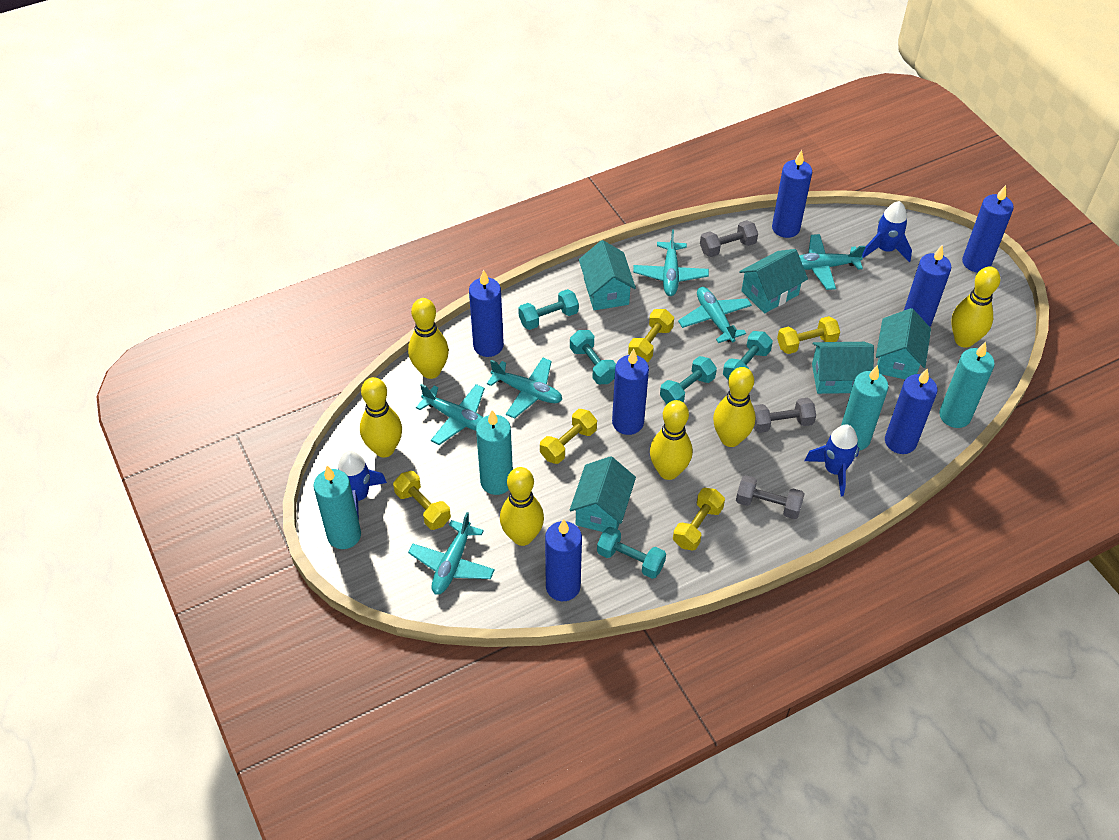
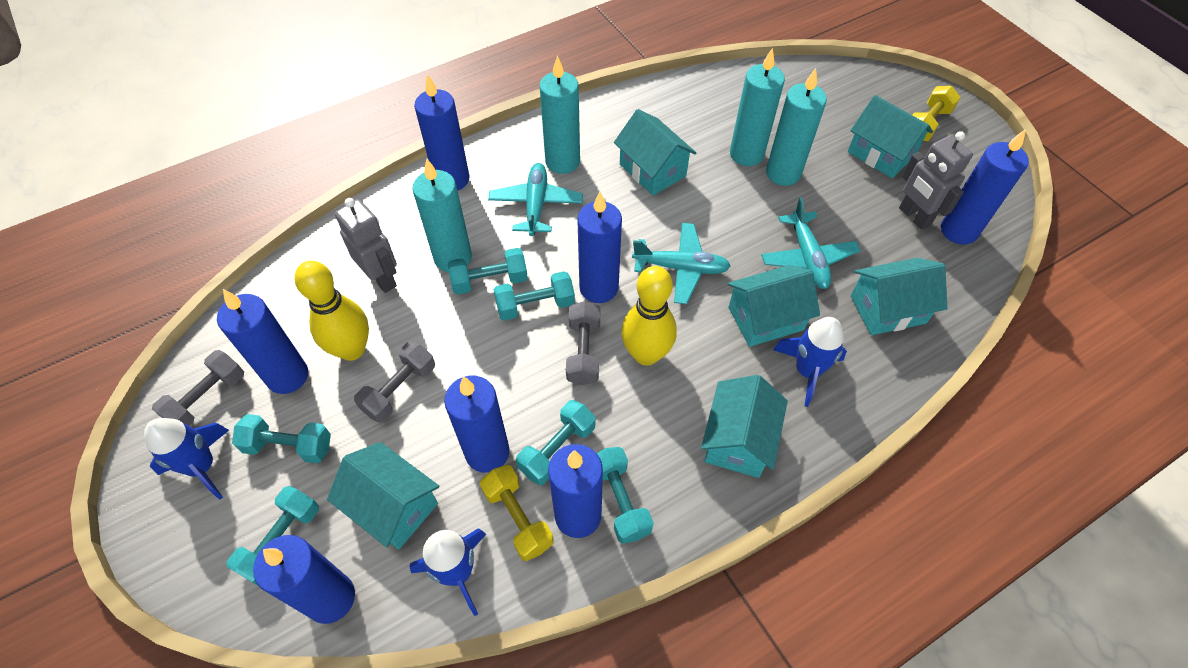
grey robot: 0 -> 2
turquoise dumbbell: 5 -> 6
turquoise house: 5 -> 6
turquoise plane: 6 -> 3
yellow bowling pin: 6 -> 2
yellow dumbbell: 5 -> 2

